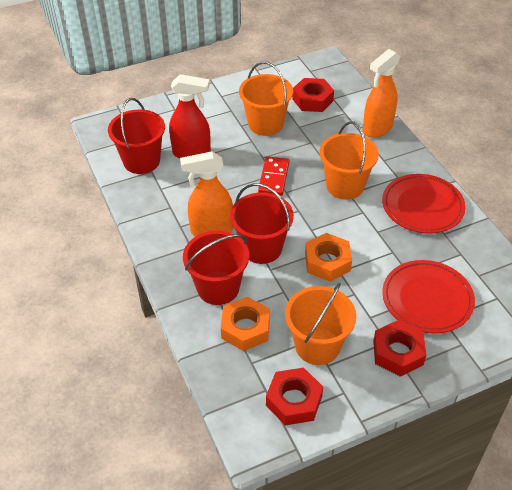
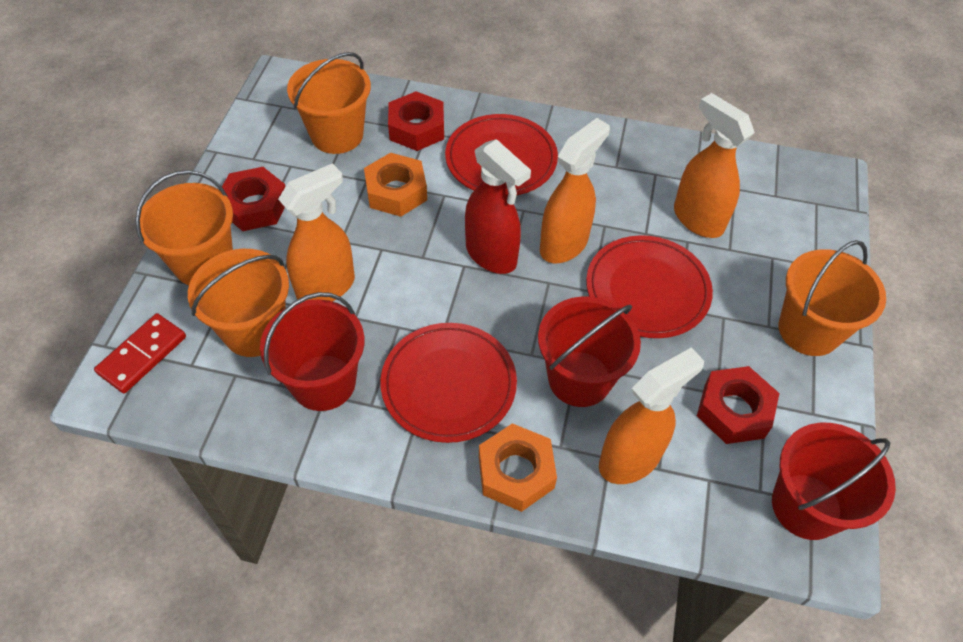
orange bucket: 3 -> 4
orange spray bottle: 2 -> 4
red plate: 2 -> 3

